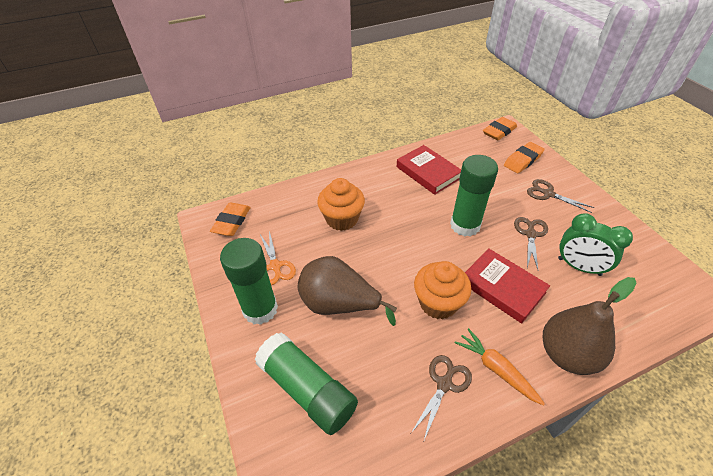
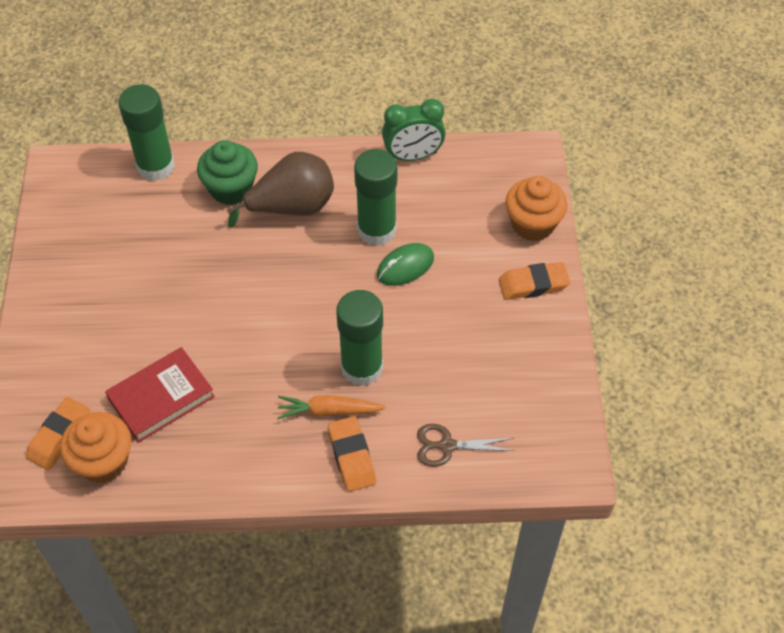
brown pear: 2 -> 1
brown scissors: 3 -> 1
green cupcake: 0 -> 1
green mouse: 0 -> 1
orange scissors: 1 -> 0
red book: 2 -> 1

